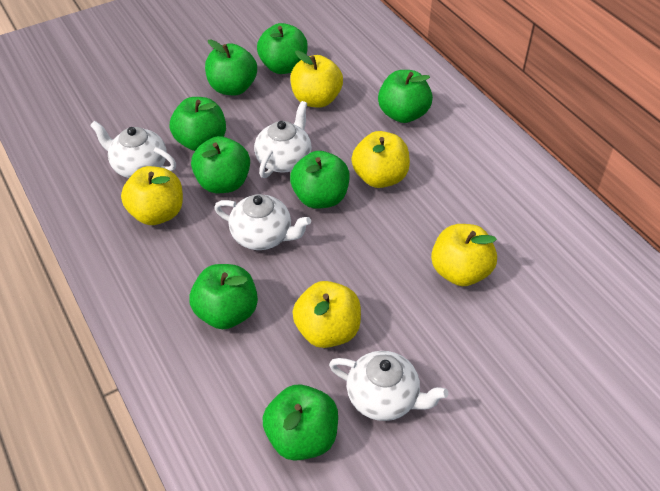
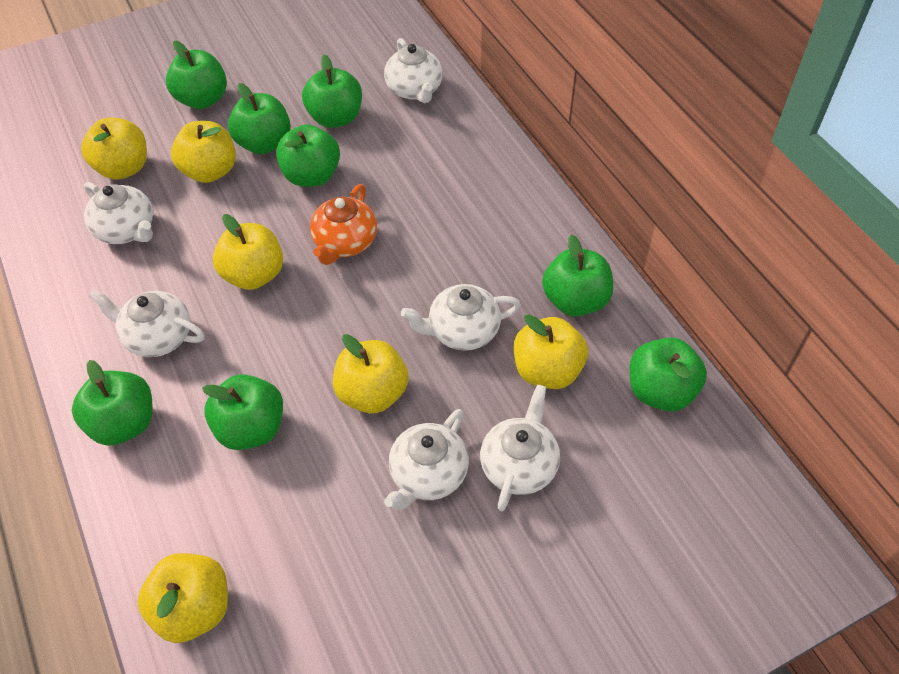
orange teapot: 0 -> 1
white teapot: 4 -> 6
yellow apple: 5 -> 6

